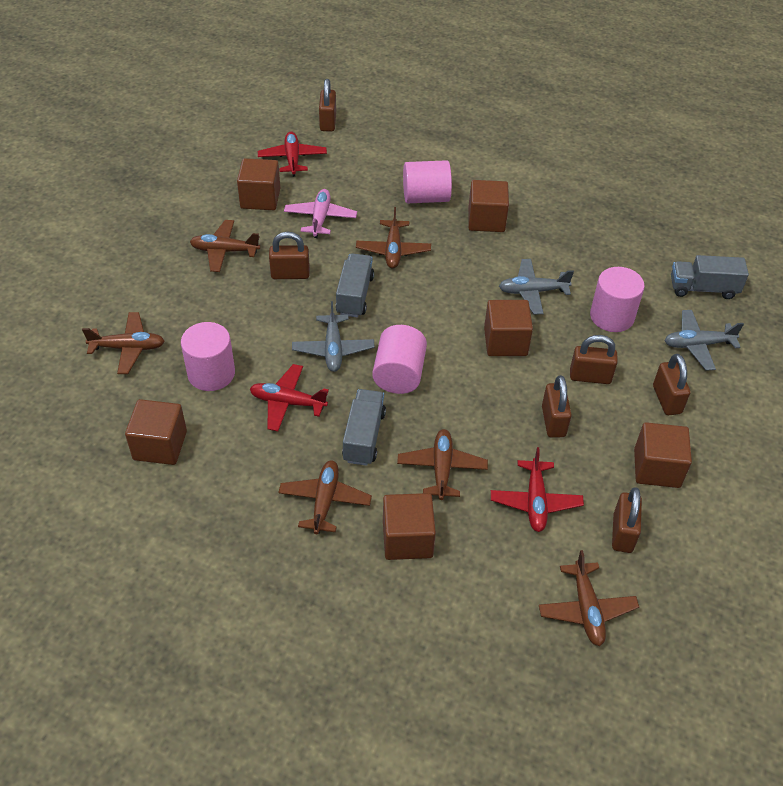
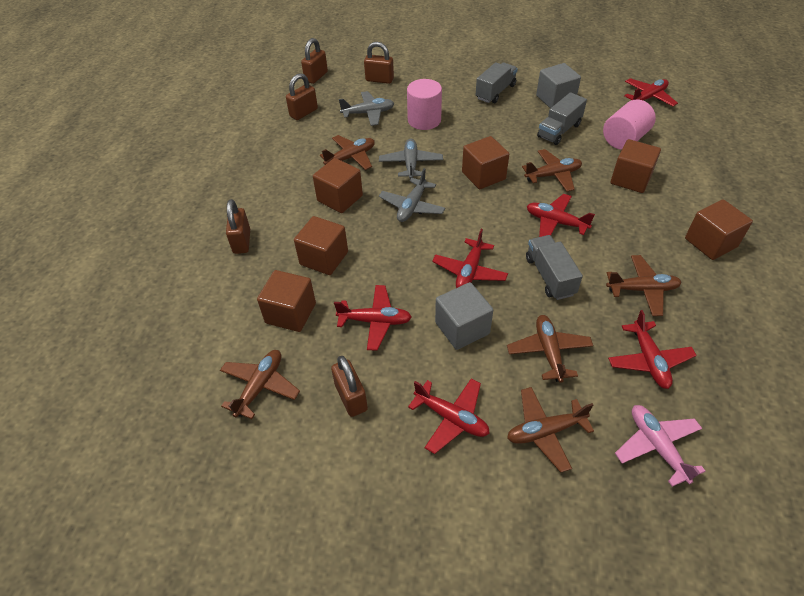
brown padlock: 6 -> 5
grey cube: 0 -> 2
pink cylinder: 4 -> 2
red plane: 3 -> 6

